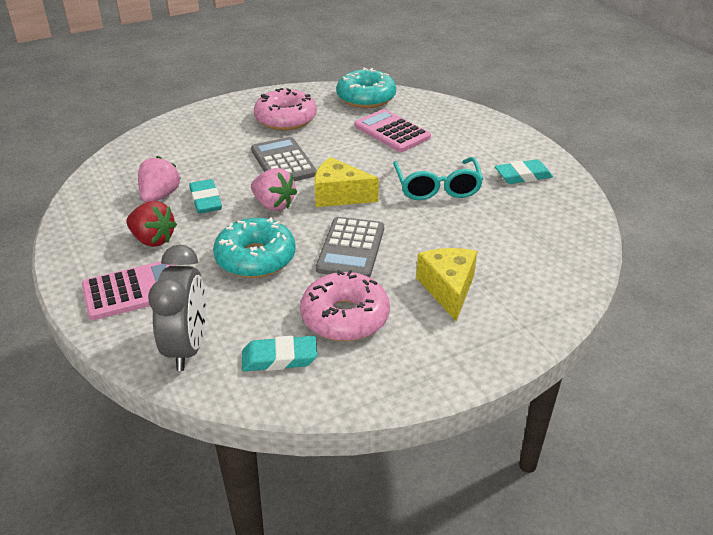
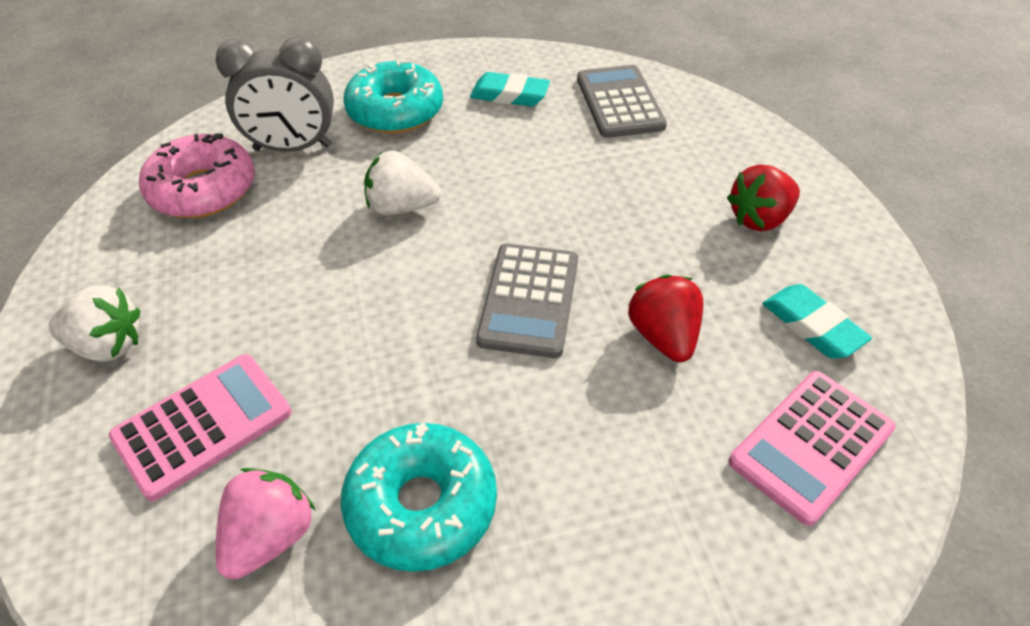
pink donut: 2 -> 1
pink strawberry: 2 -> 1
red strawberry: 1 -> 2
turquoise eraser: 3 -> 2
turquoise glasses: 1 -> 0
white strawberry: 0 -> 2
yellow cheese: 2 -> 0

